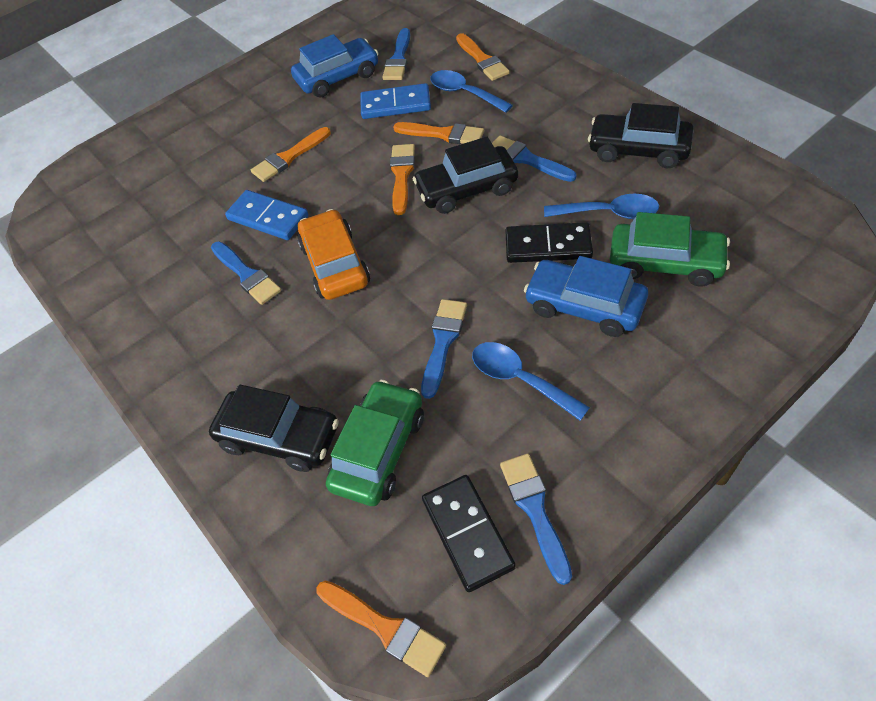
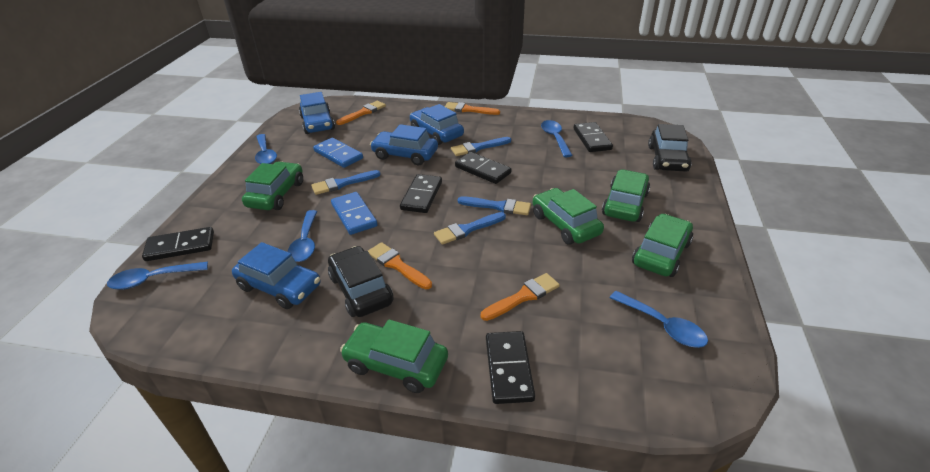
black car: 3 -> 2
black domino: 2 -> 5
blue brush: 5 -> 4
blue car: 2 -> 4
blue spoon: 3 -> 5
green car: 2 -> 5
orange brush: 5 -> 4
orange car: 1 -> 0

